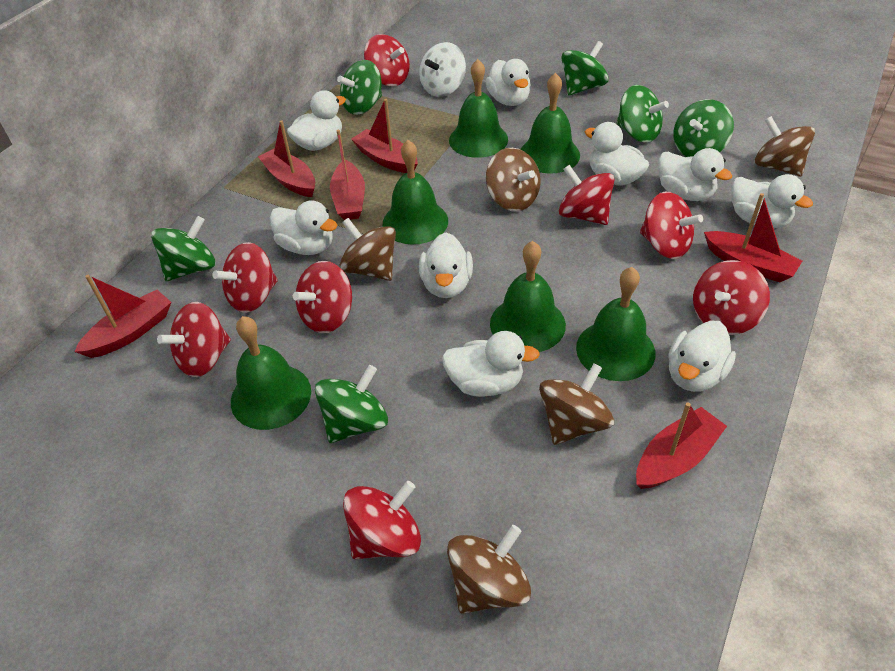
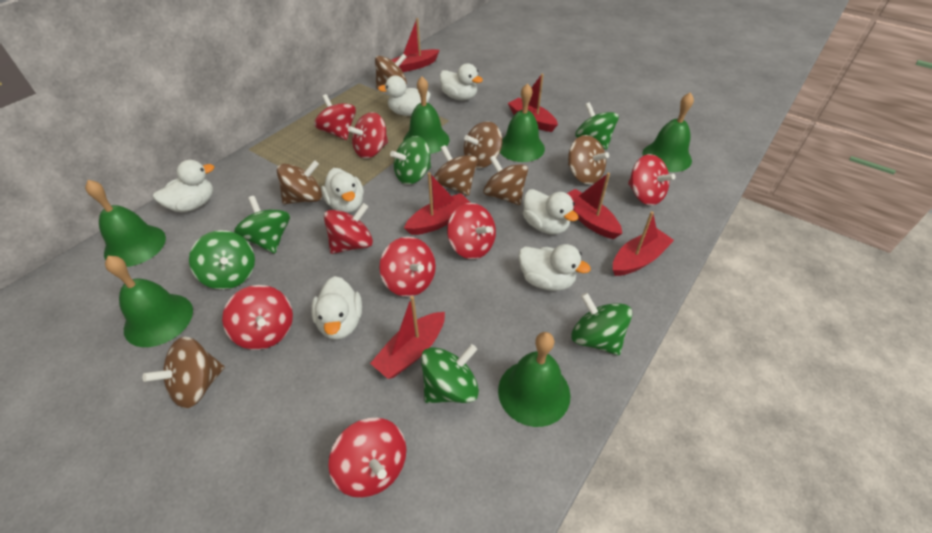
brown spinning top: 5 -> 7
white duck: 9 -> 7
white spinning top: 1 -> 0

